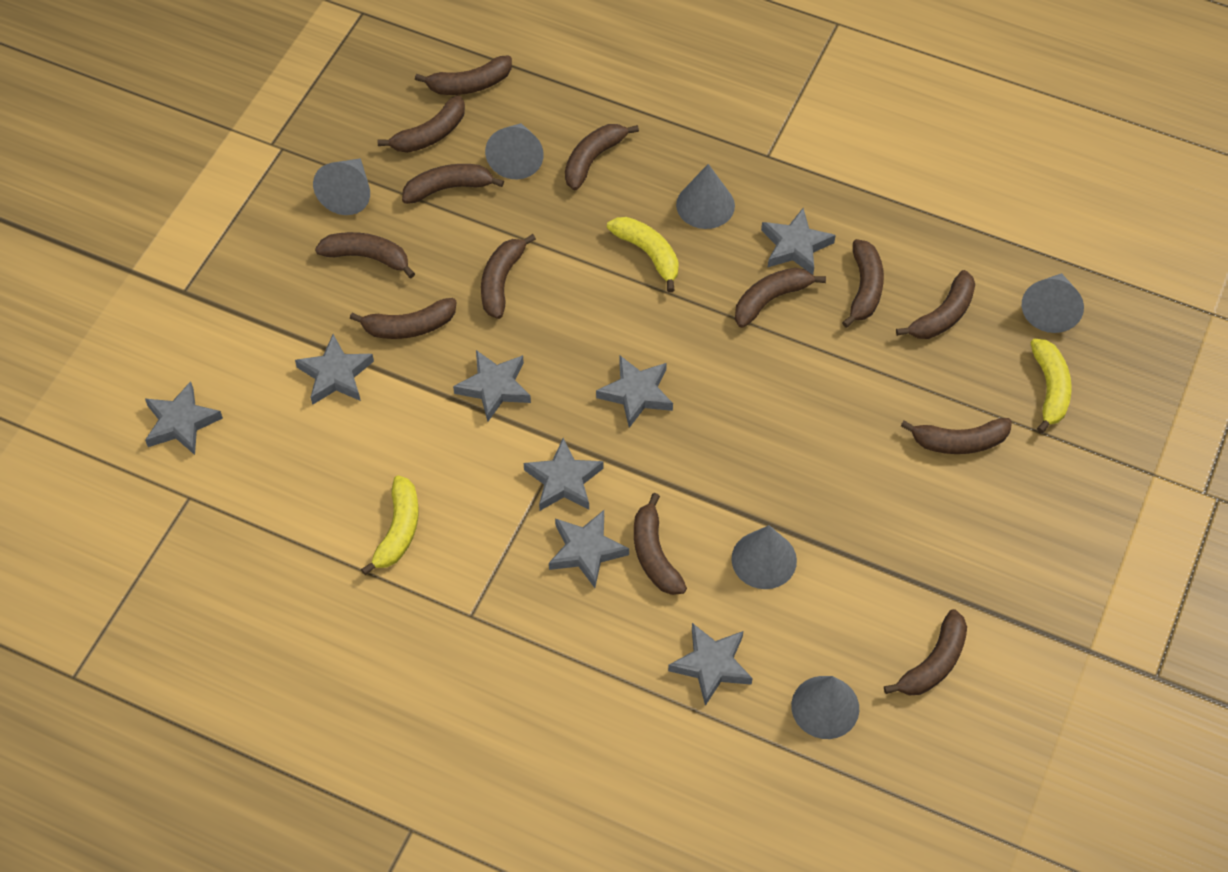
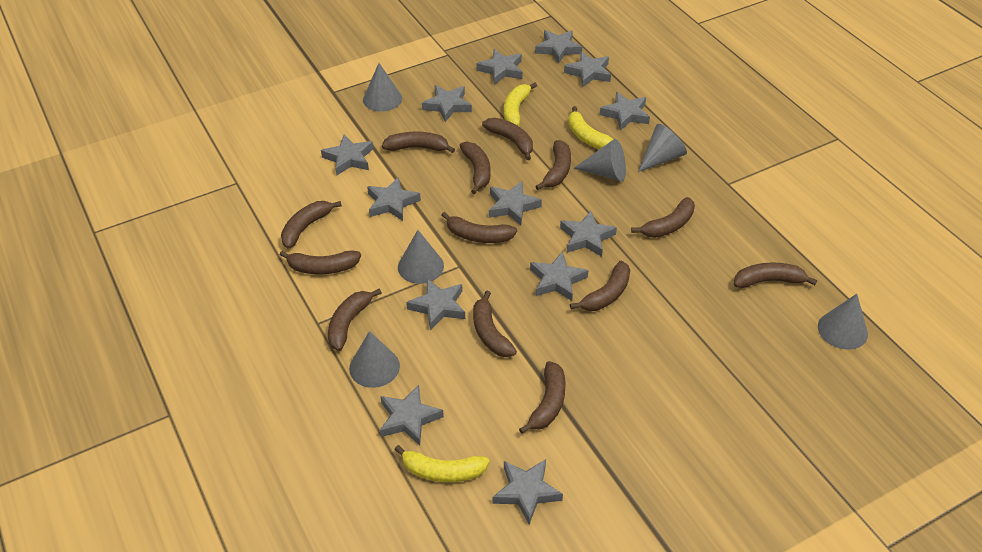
grey star: 8 -> 13

